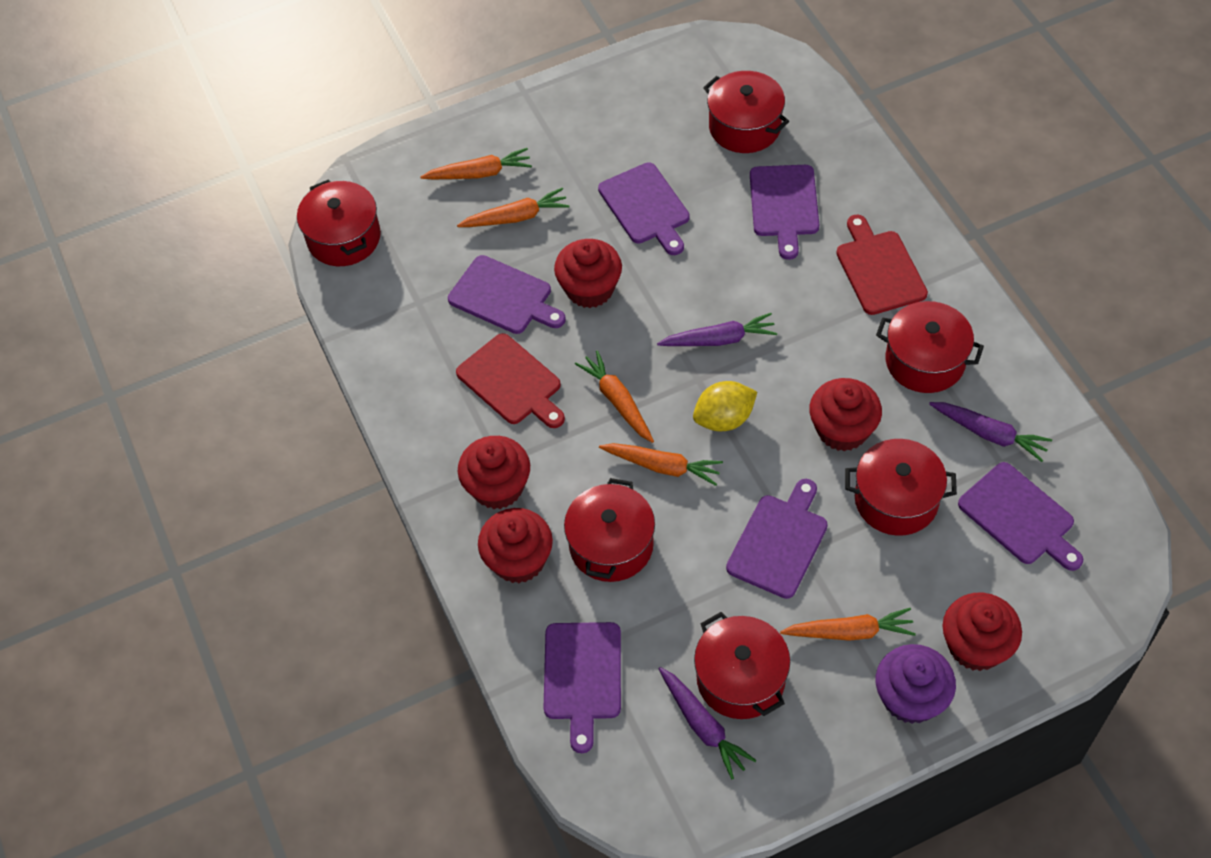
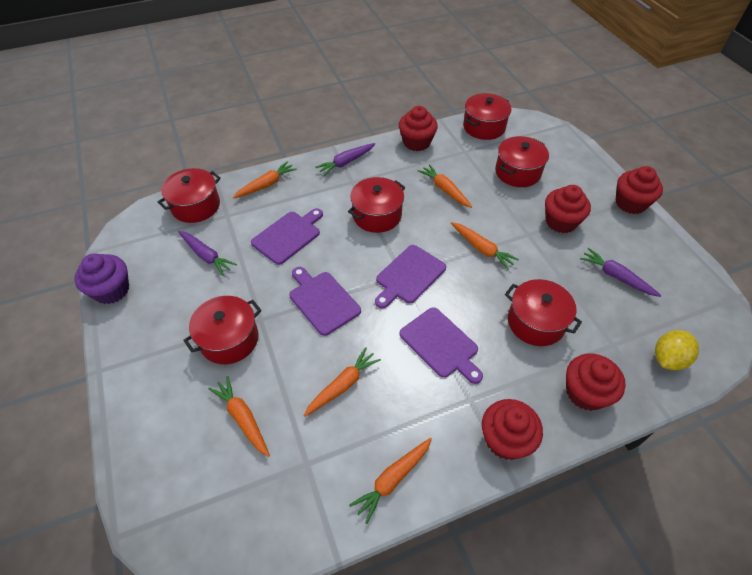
orange carrot: 5 -> 6
purple cutting board: 6 -> 4
red cutting board: 2 -> 0

